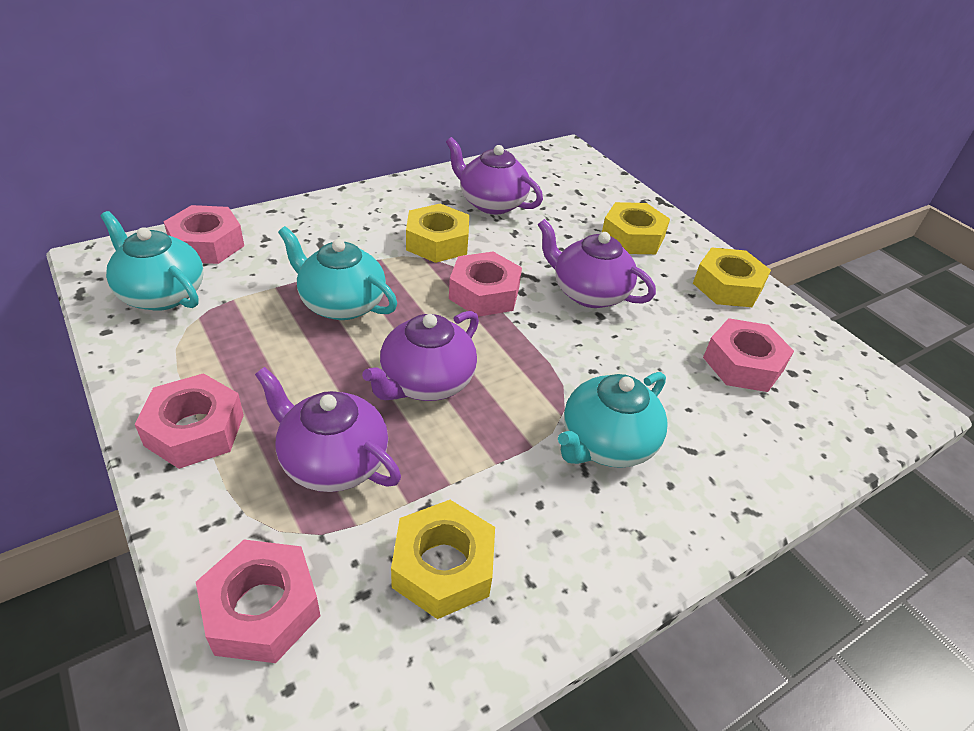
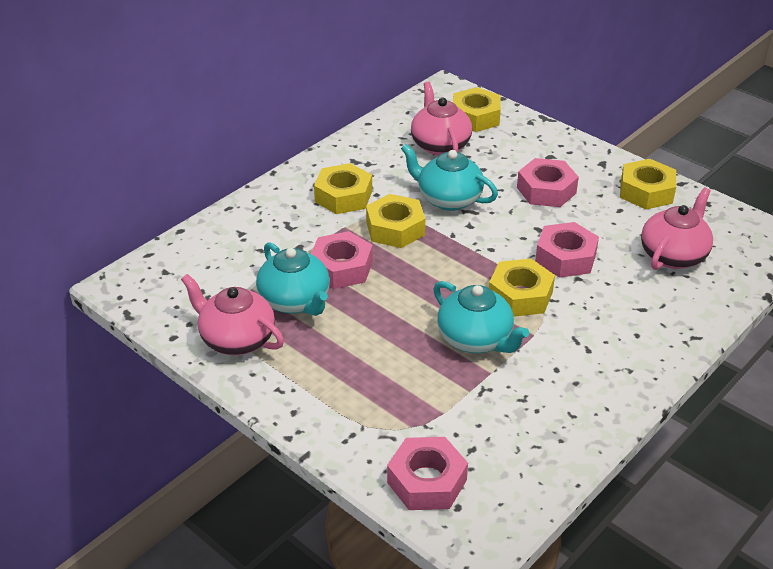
pink nut: 5 -> 4
pink teapot: 0 -> 3
purple teapot: 4 -> 0
yellow nut: 4 -> 5

